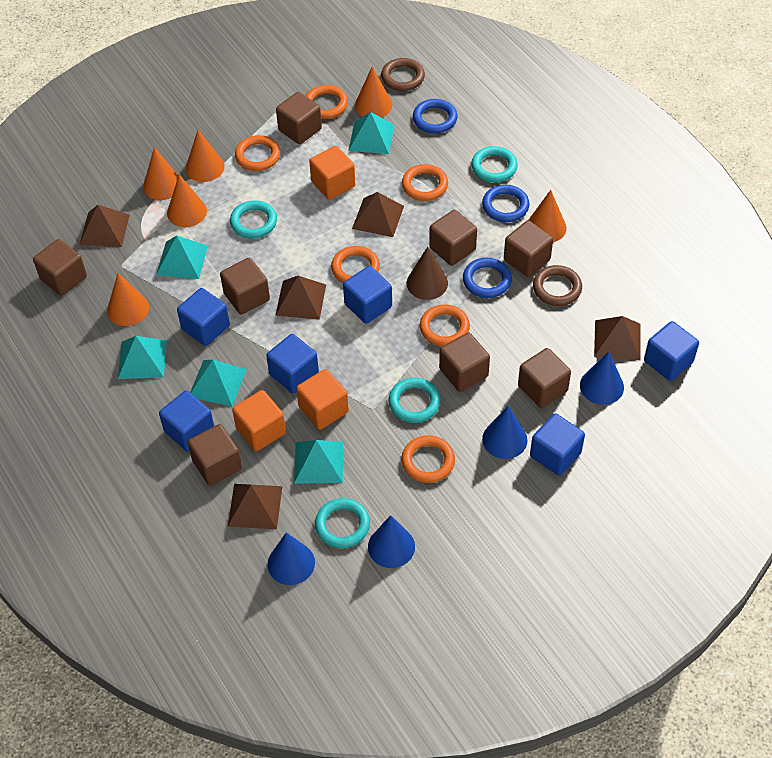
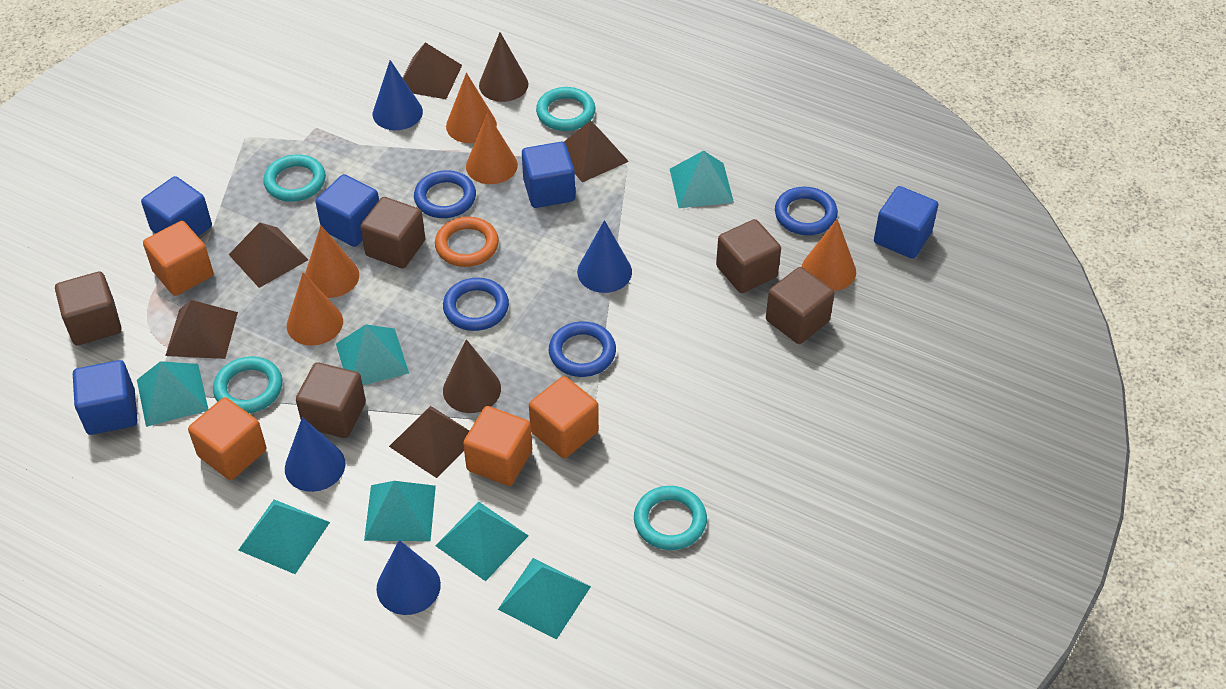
blue cube: 6 -> 5
blue ring: 3 -> 4
brown cone: 1 -> 2
brown cube: 8 -> 5
brown ring: 2 -> 0
orange cone: 6 -> 5
orange cube: 3 -> 4
orange ring: 6 -> 1
turquoise pyramid: 5 -> 7

